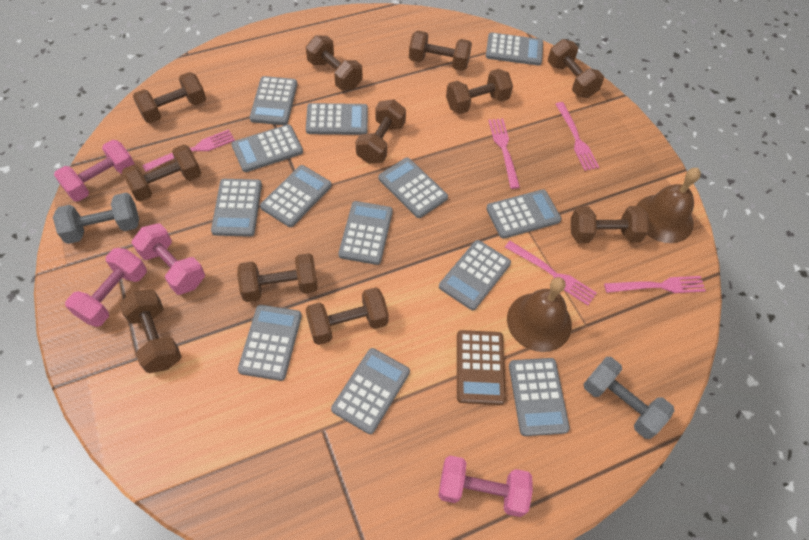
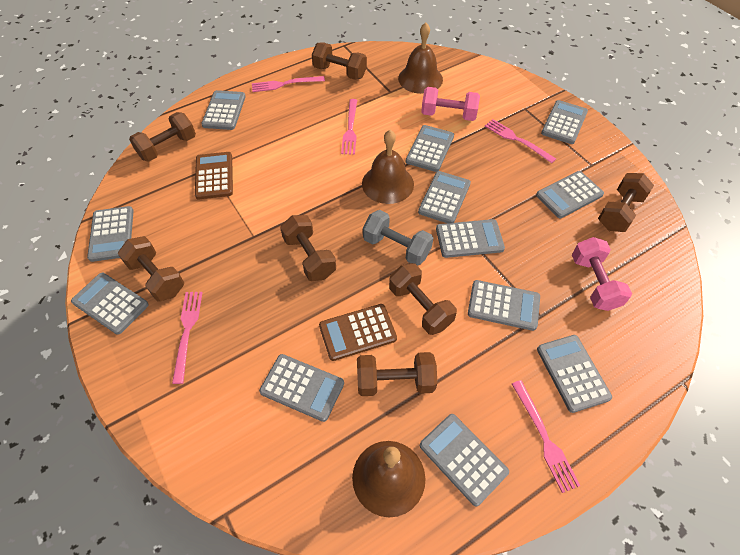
brown bell: 2 -> 3
brown calculator: 1 -> 2
brown dumbbell: 11 -> 7
grey calculator: 13 -> 12
grey dumbbell: 2 -> 1
pink dumbbell: 4 -> 2

